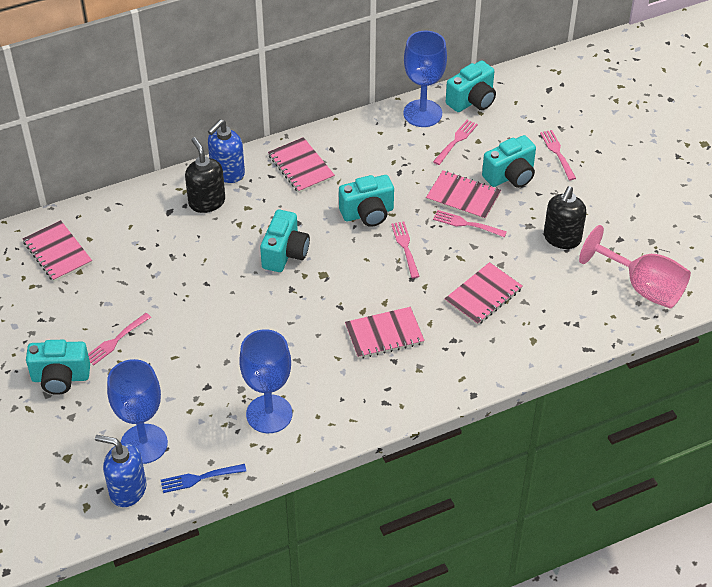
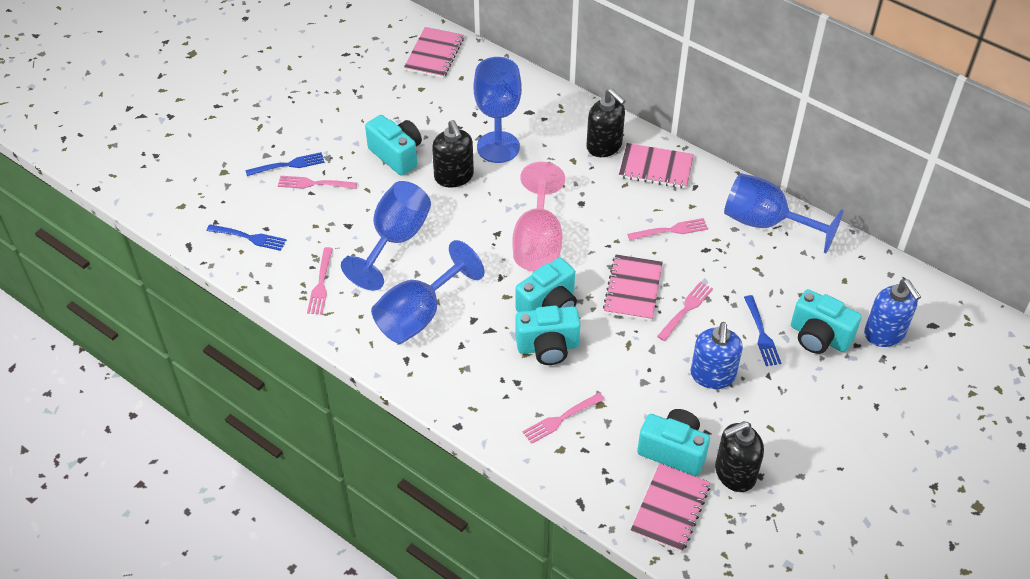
black soap dispenser: 2 -> 3
blue fork: 1 -> 3
blue goblet: 3 -> 4
pink notebook: 5 -> 4

